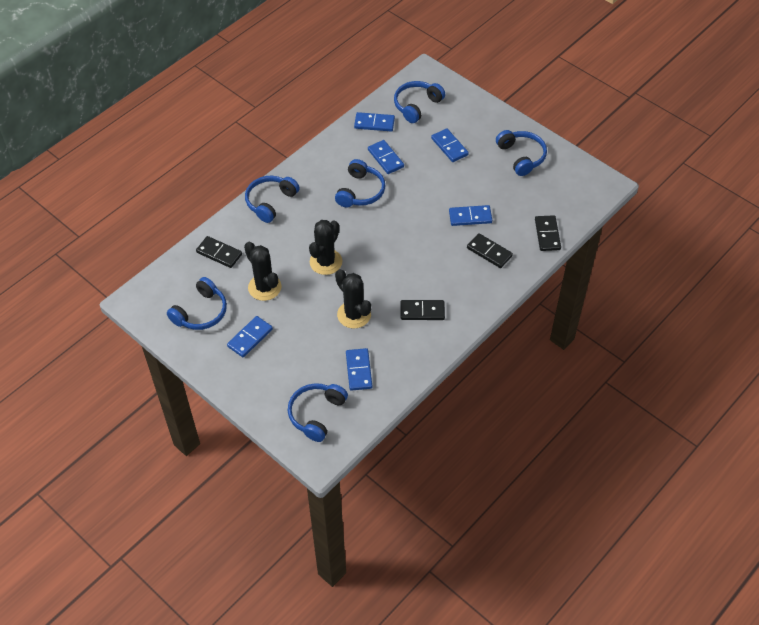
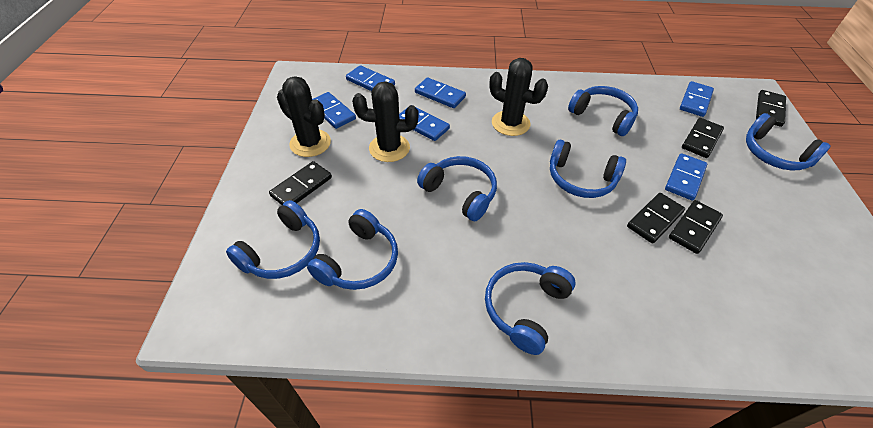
black domino: 4 -> 5
blue headphones: 6 -> 7

